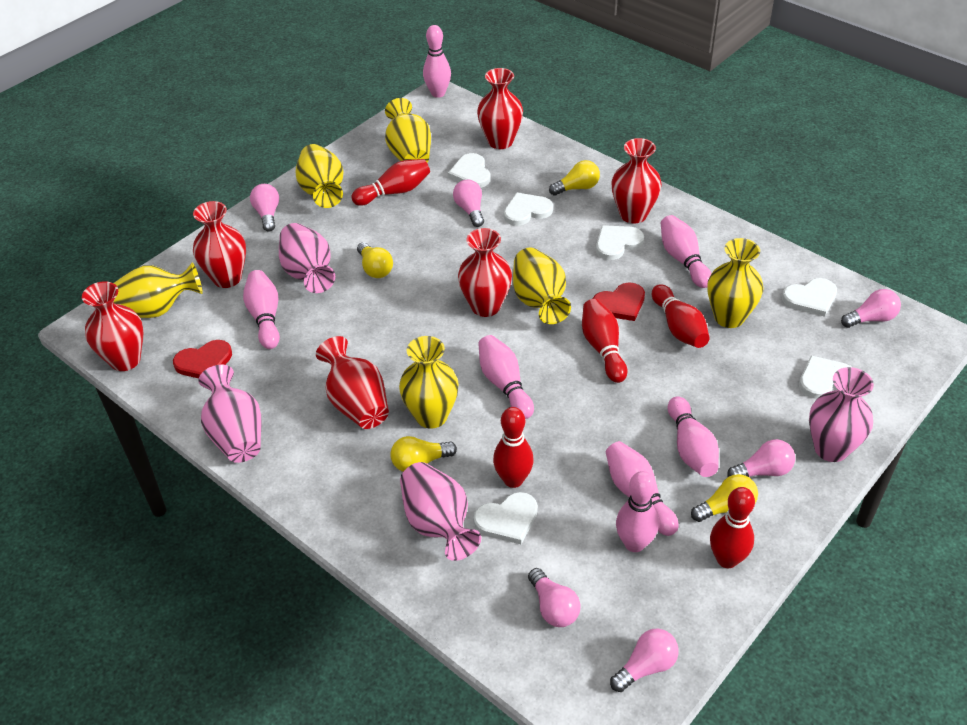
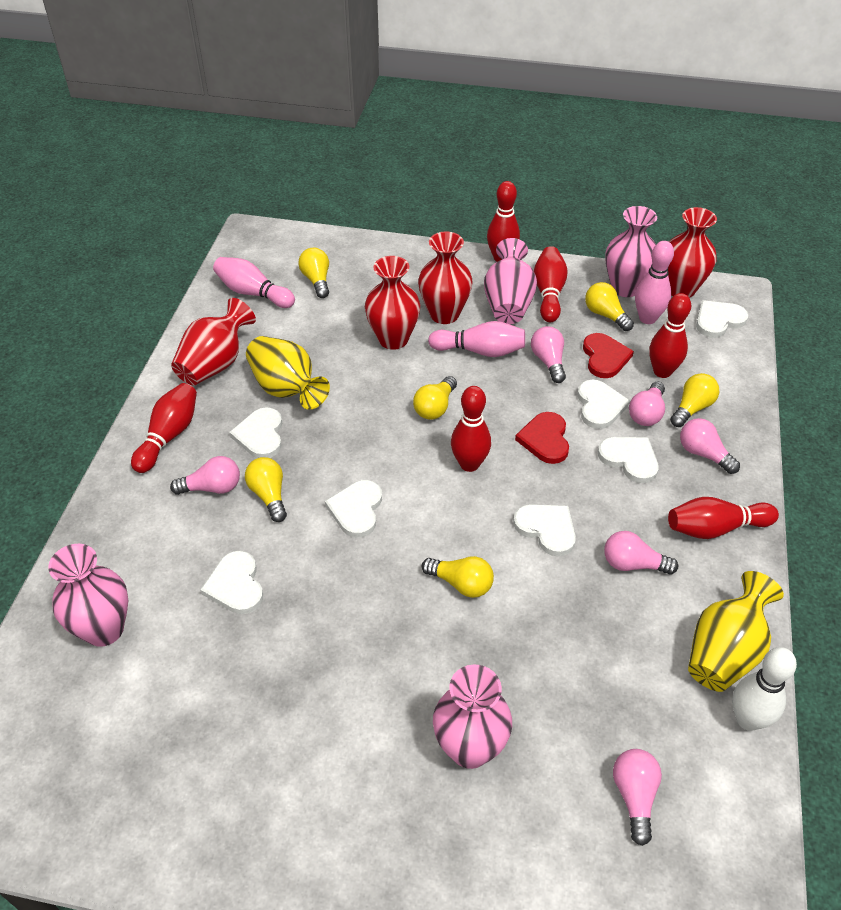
pink bowling pin: 7 -> 3
red bowling pin: 5 -> 6
red vase: 6 -> 4
white bowling pin: 0 -> 1
white heart: 6 -> 7
yellow light bulb: 4 -> 6
yellow vase: 6 -> 2

